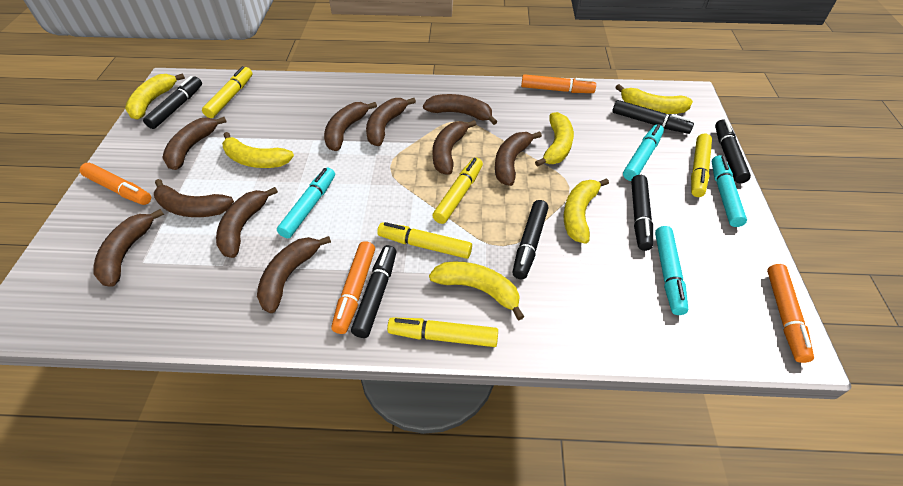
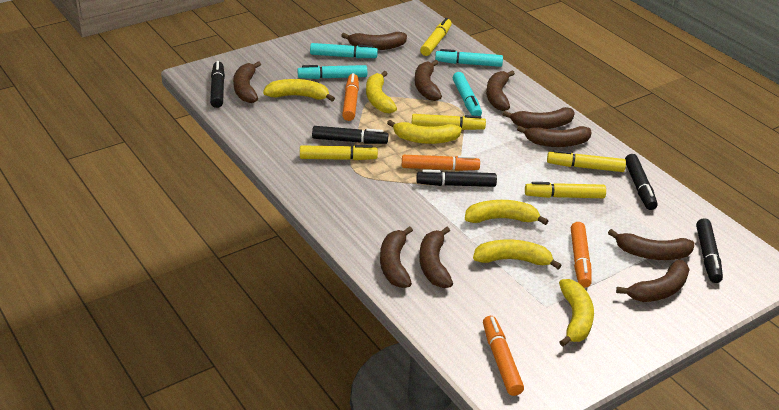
black marker: 6 -> 5

